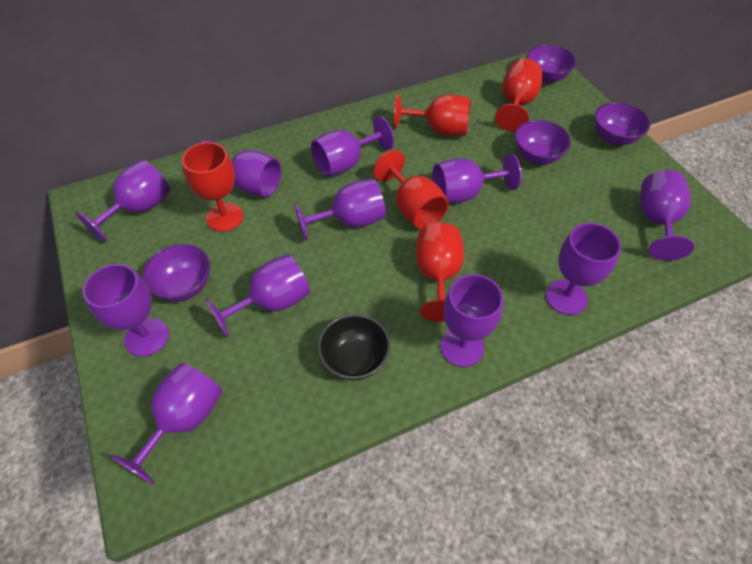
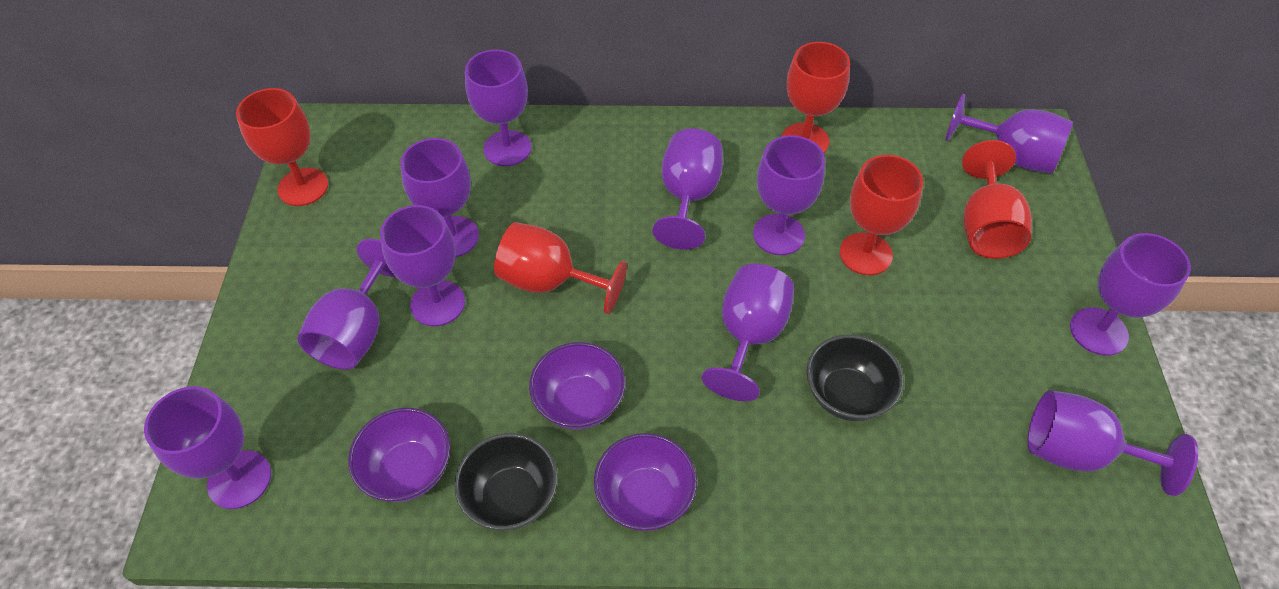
black bowl: 1 -> 2
purple bowl: 4 -> 3

